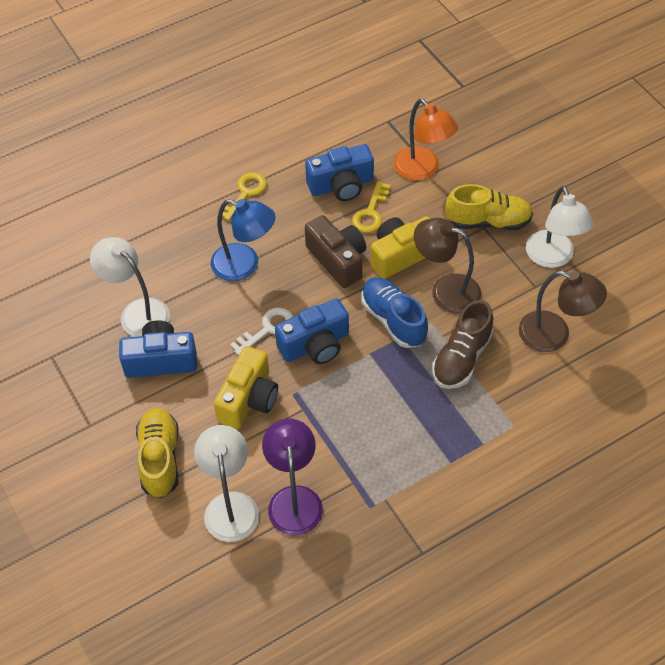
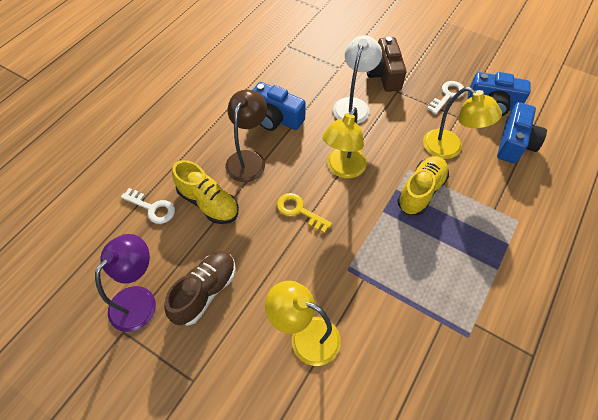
blue lamp: 1 -> 0
blue shoe: 1 -> 0
brown lamp: 2 -> 1
orange lamp: 1 -> 0
white key: 1 -> 2
white lamp: 3 -> 1
yellow camera: 2 -> 0
yellow key: 2 -> 1
yellow lamp: 0 -> 3

